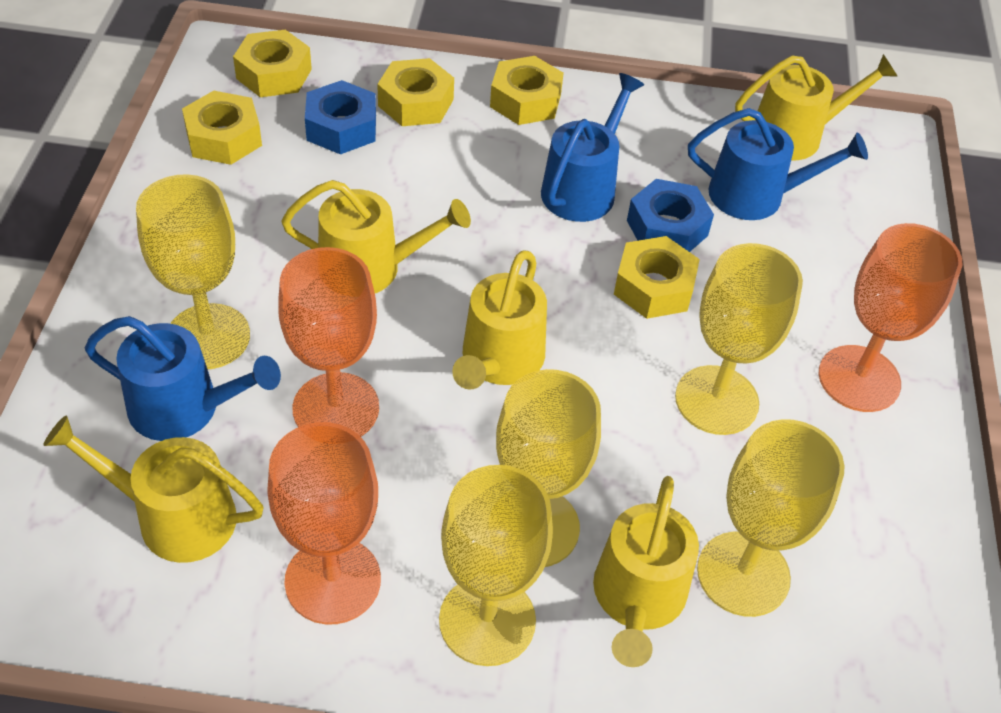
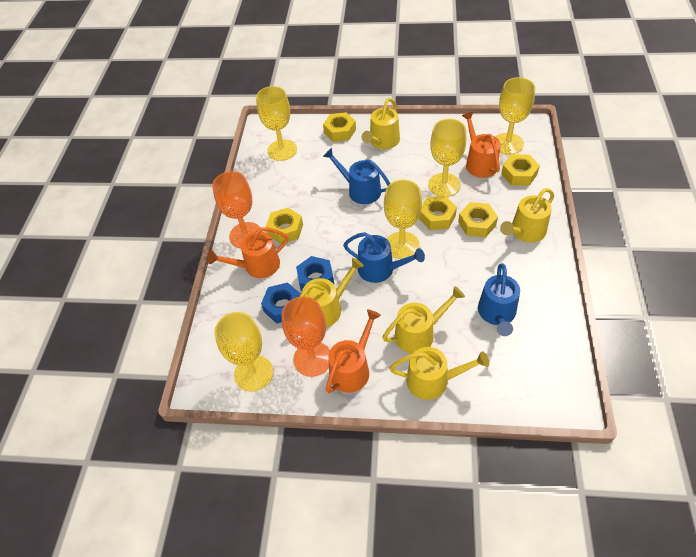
orange goblet: 3 -> 2
orange watering can: 0 -> 3

